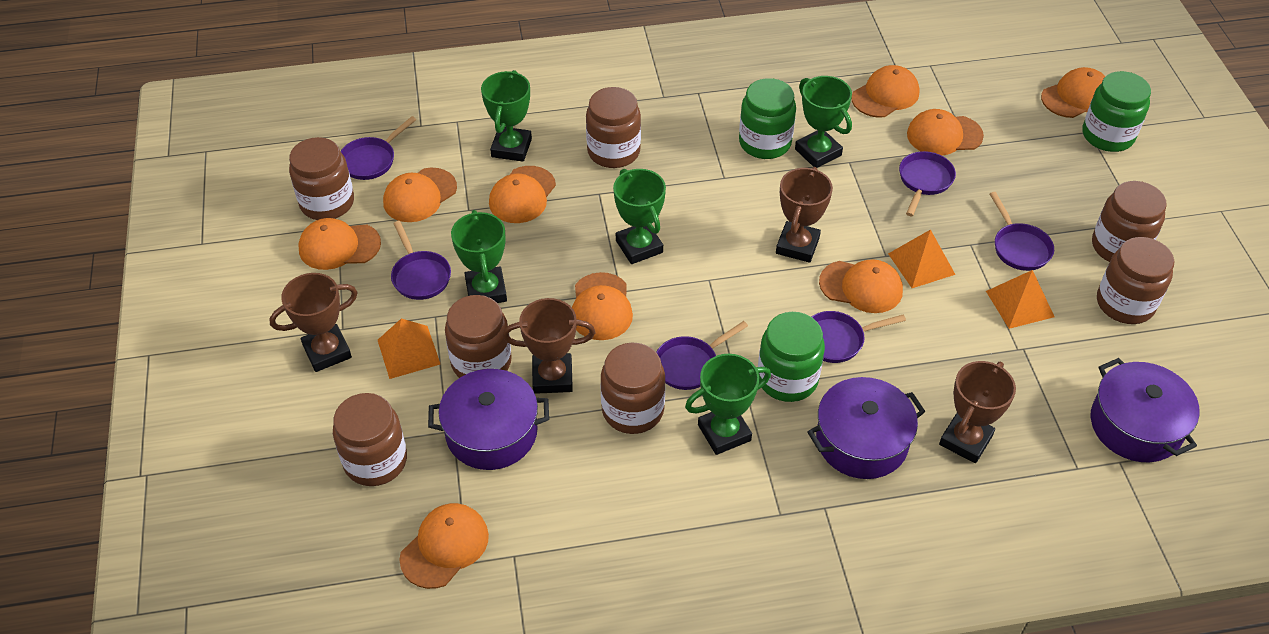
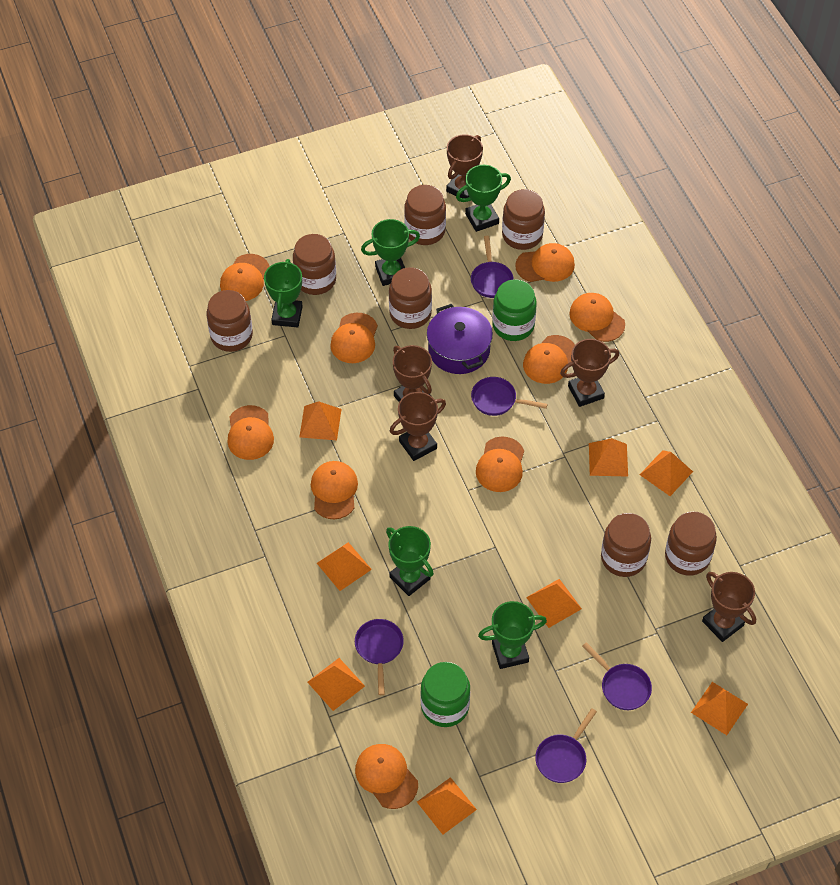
brown trophy: 4 -> 5
green jar: 3 -> 2
orange pyramid: 3 -> 8
purple pan: 6 -> 5
purple pot: 3 -> 1

